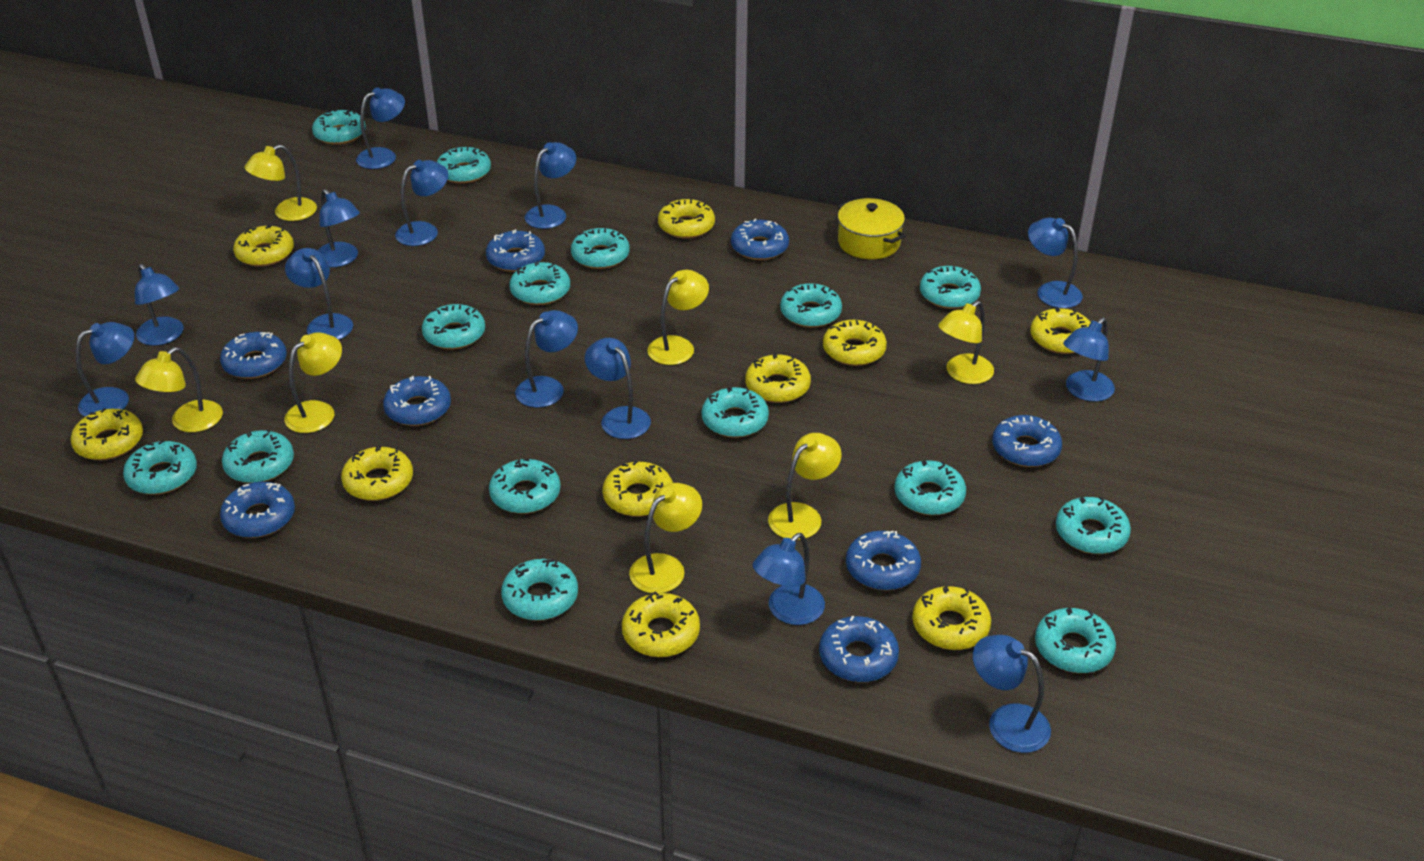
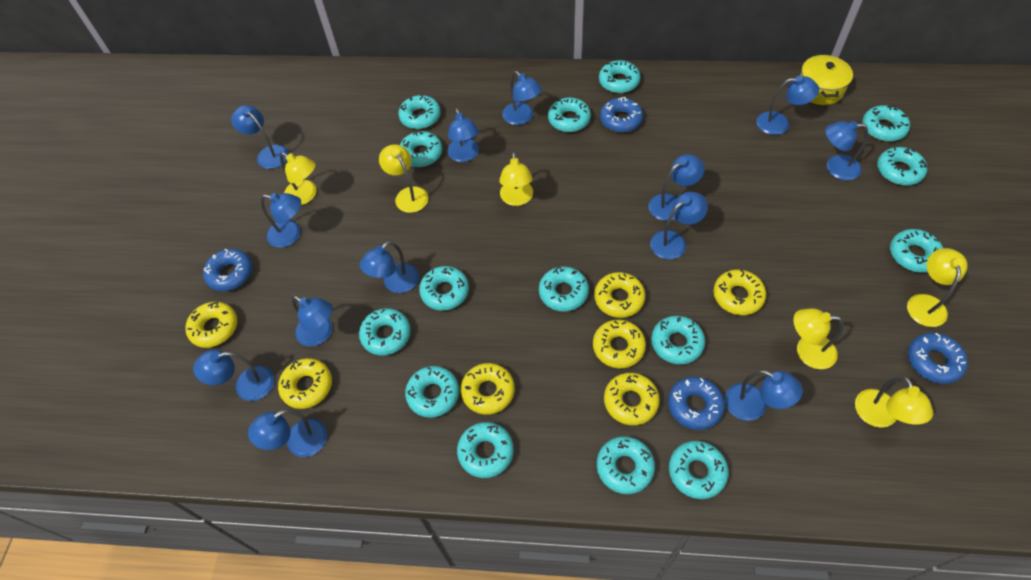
blue donut: 8 -> 4
yellow donut: 10 -> 7
yellow lamp: 7 -> 6

